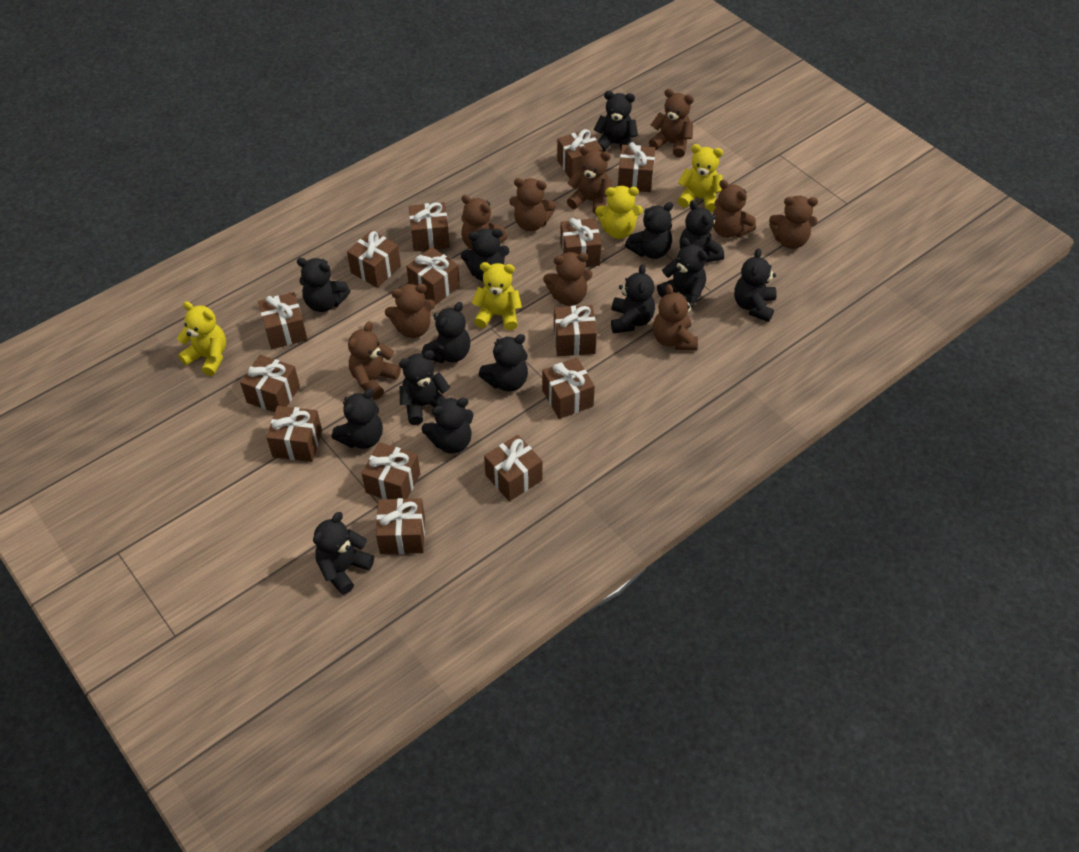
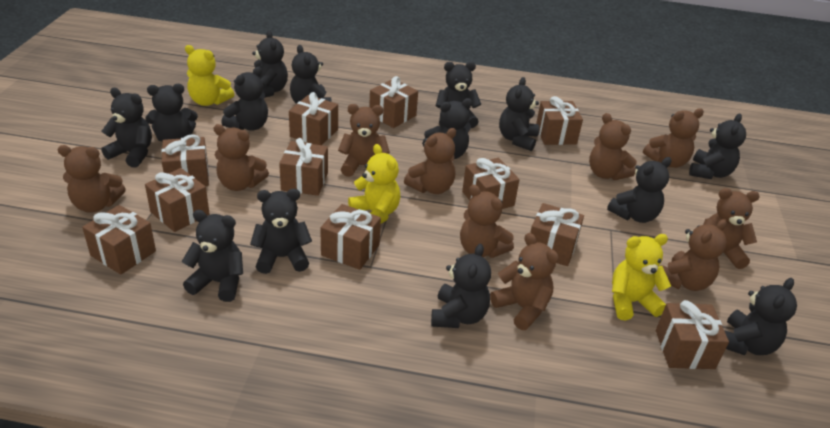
brown gift: 14 -> 11
yellow teddy bear: 4 -> 3

